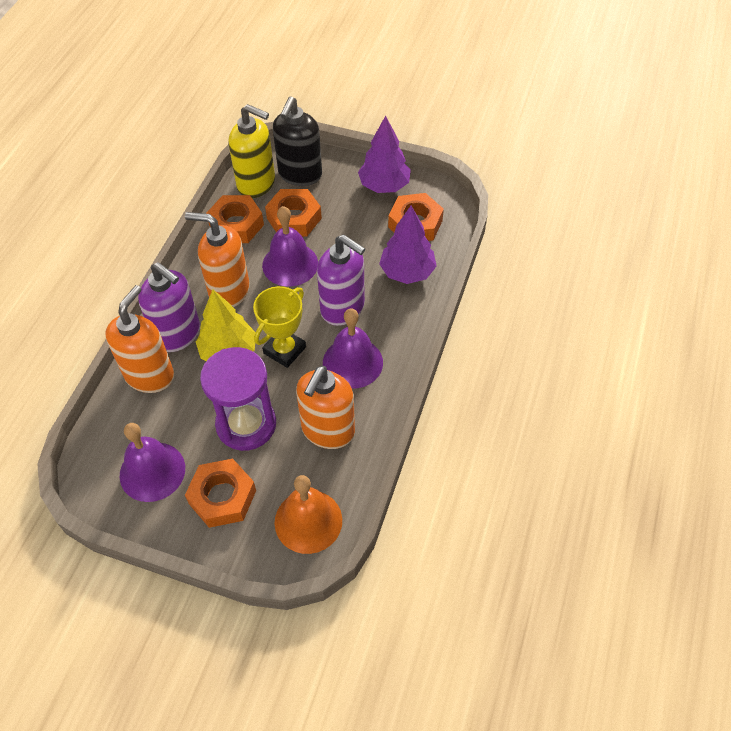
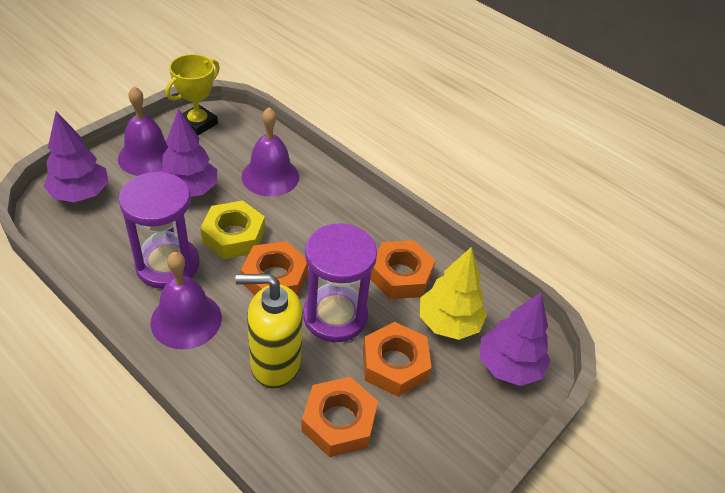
black soap dispenser: 1 -> 0
orange bell: 1 -> 0
orange soap dispenser: 3 -> 0
purple hourglass: 1 -> 2
purple soap dispenser: 2 -> 0
purple tree: 2 -> 3
yellow nut: 0 -> 1

